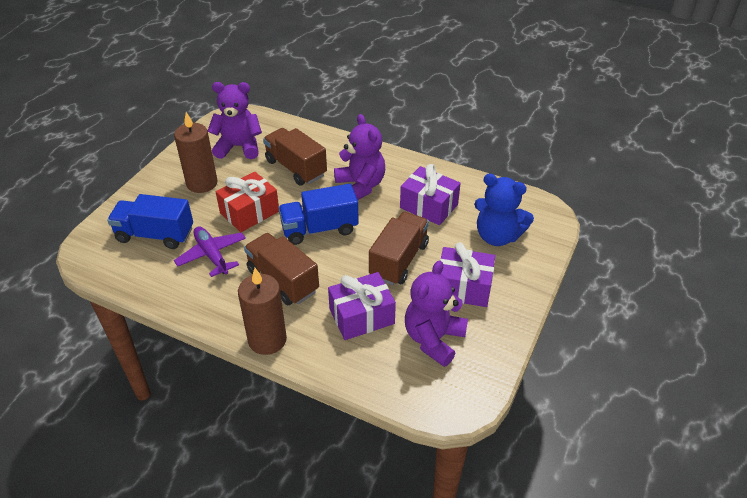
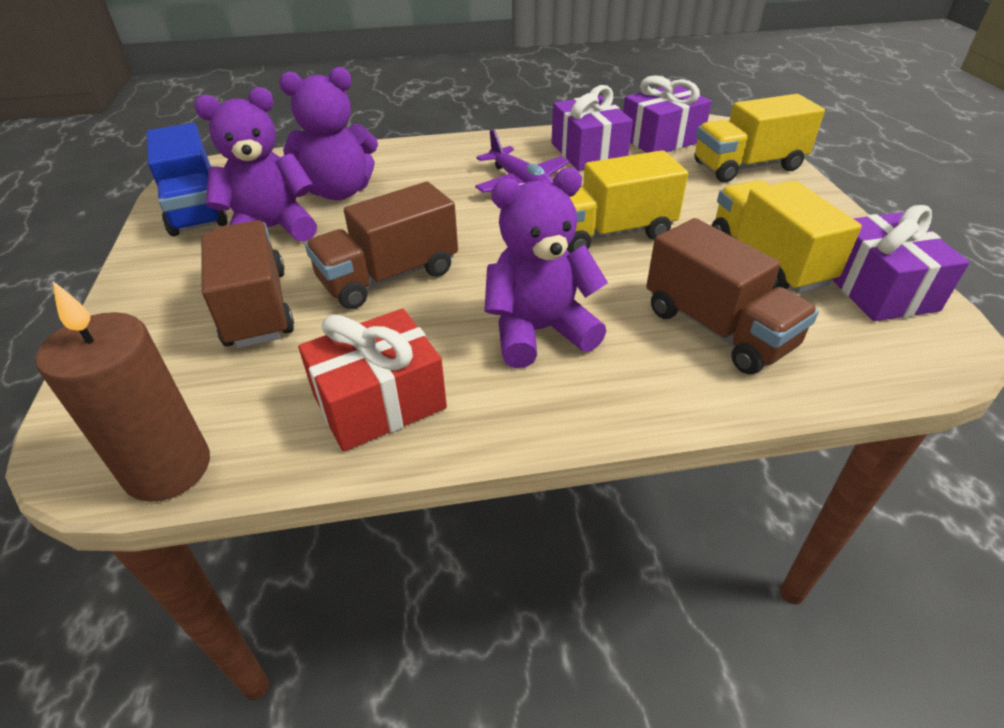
blue teddy bear: 1 -> 0
blue truck: 2 -> 1
brown candle: 2 -> 1
yellow truck: 0 -> 3

